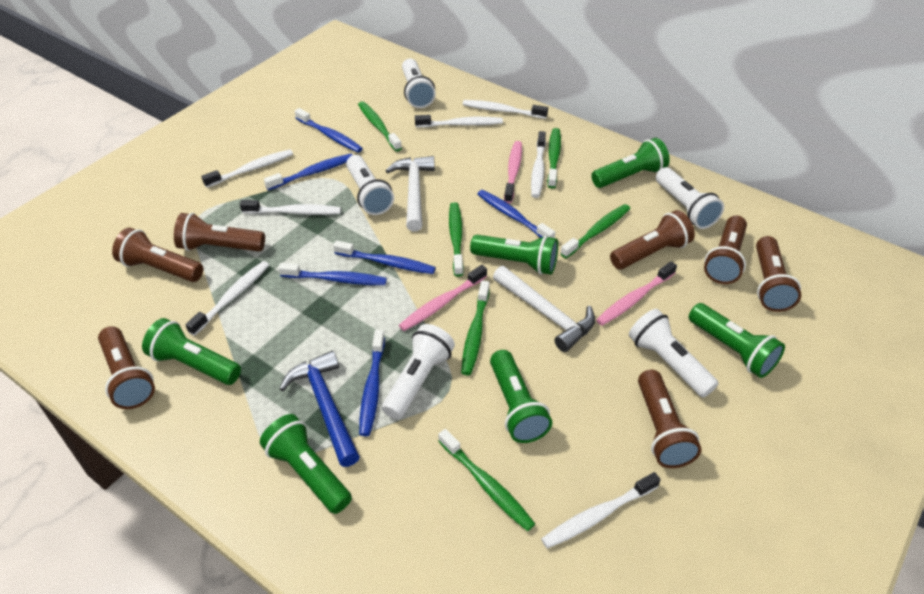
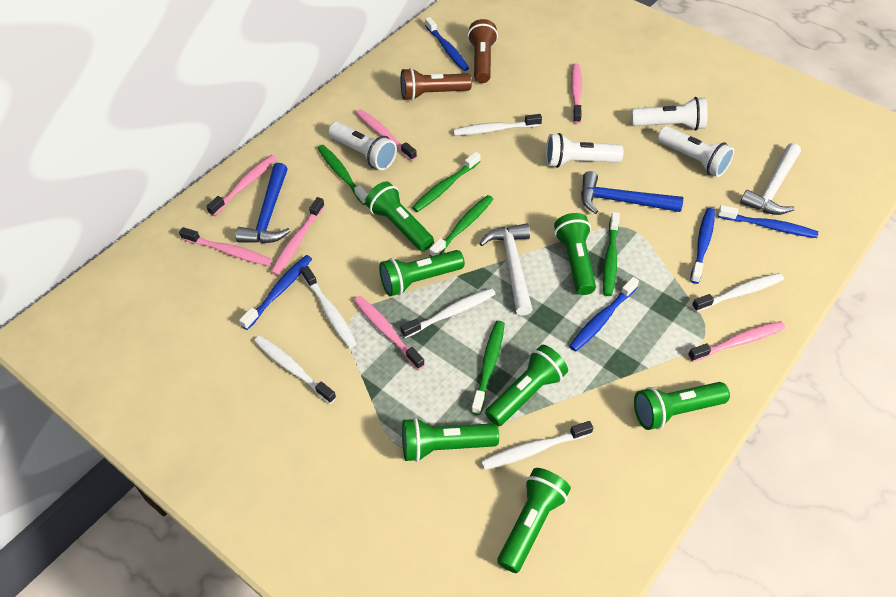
blue hammer: 1 -> 2
blue toothbrush: 6 -> 5
brown flashlight: 7 -> 2
green flashlight: 6 -> 7
green toothbrush: 6 -> 5
pink toothbrush: 3 -> 7
white flashlight: 5 -> 4
white toothbrush: 7 -> 6

